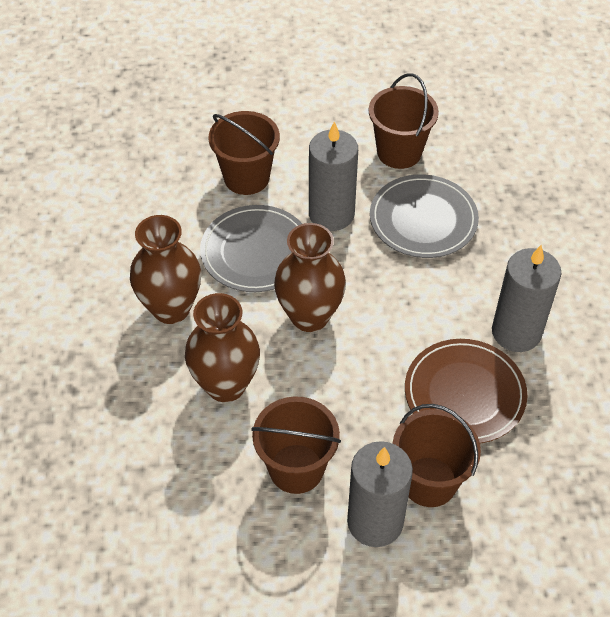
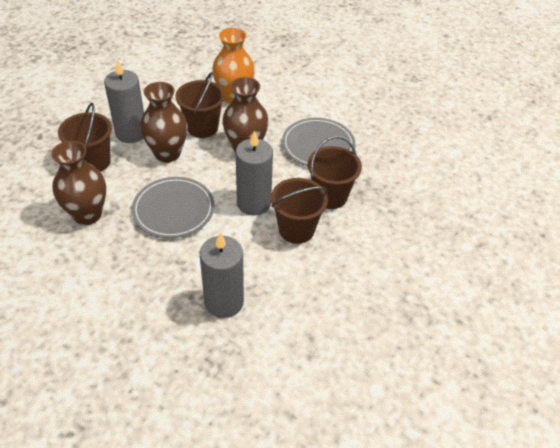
brown plate: 1 -> 0
orange vase: 0 -> 1

